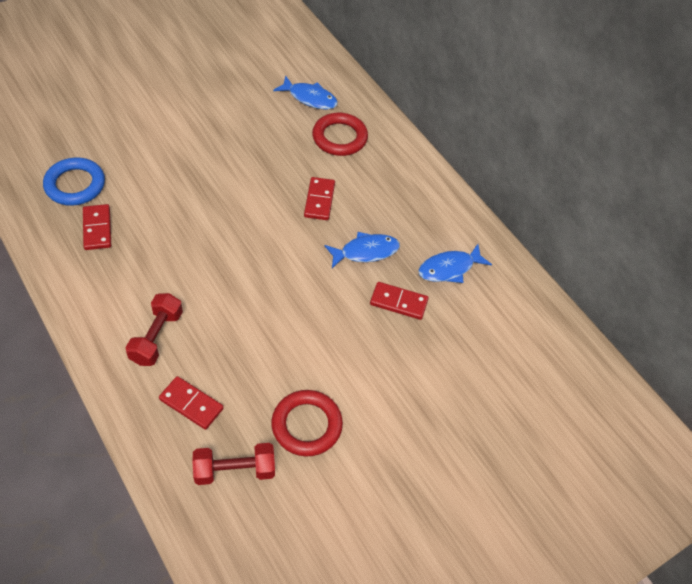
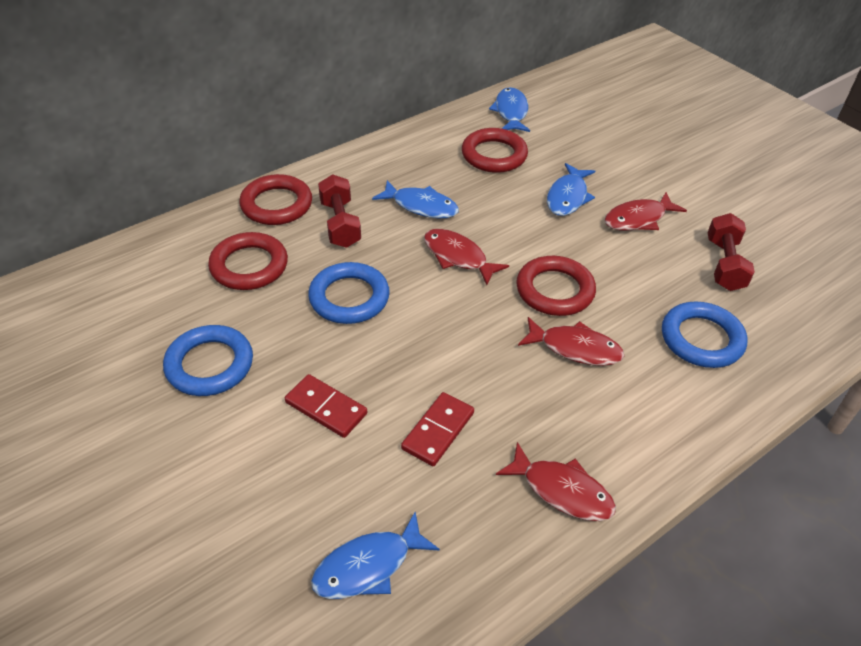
blue fish: 3 -> 4
blue ring: 1 -> 3
red domino: 4 -> 2
red fish: 0 -> 4
red ring: 2 -> 4

